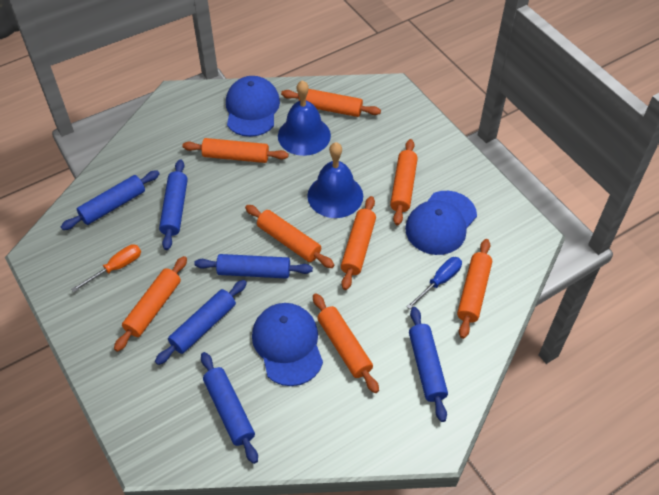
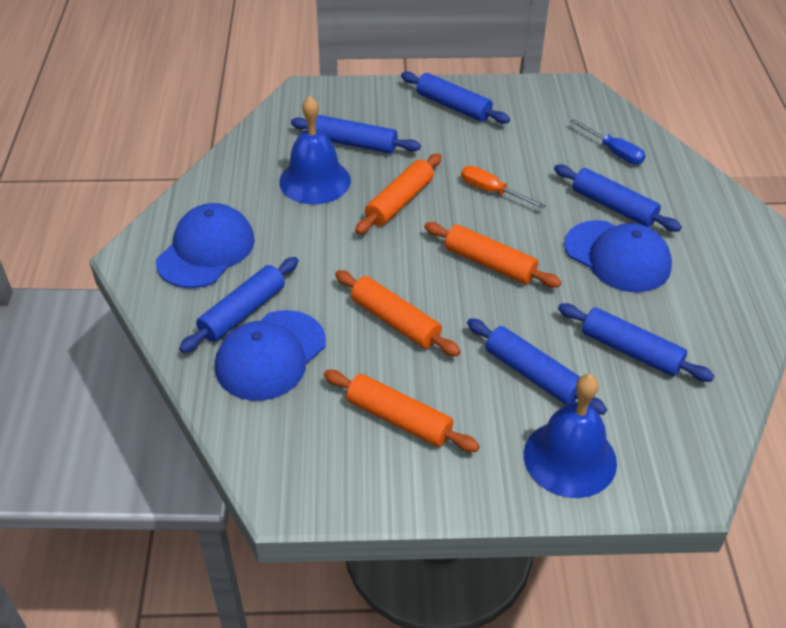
orange rolling pin: 8 -> 4

